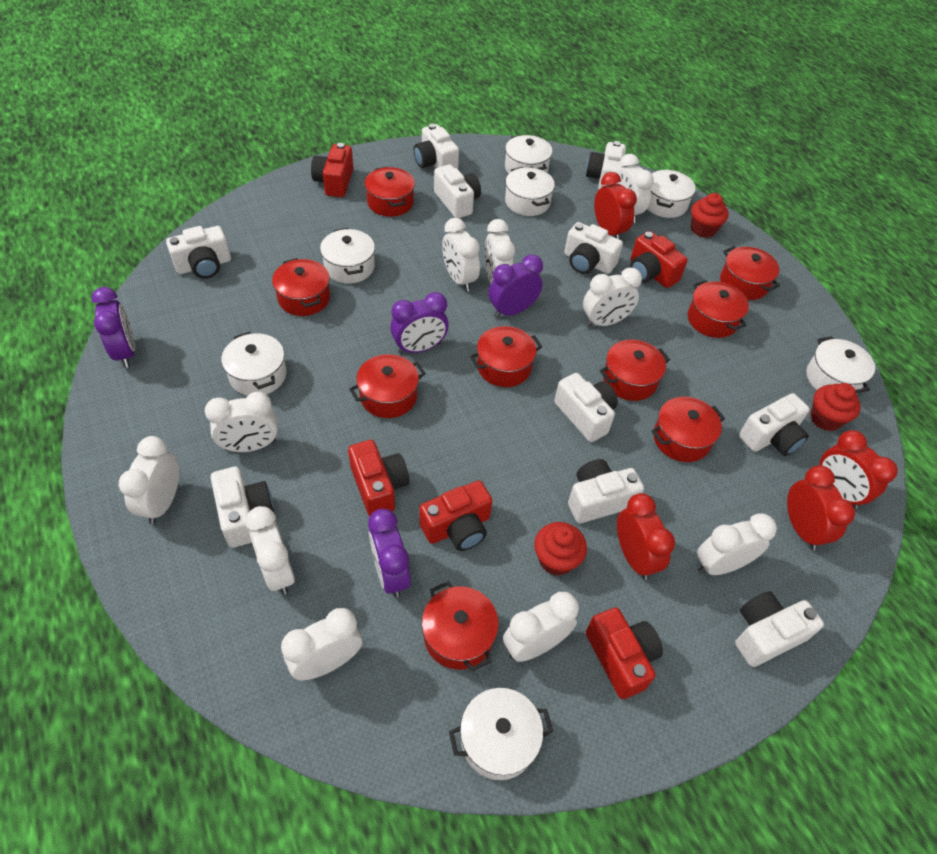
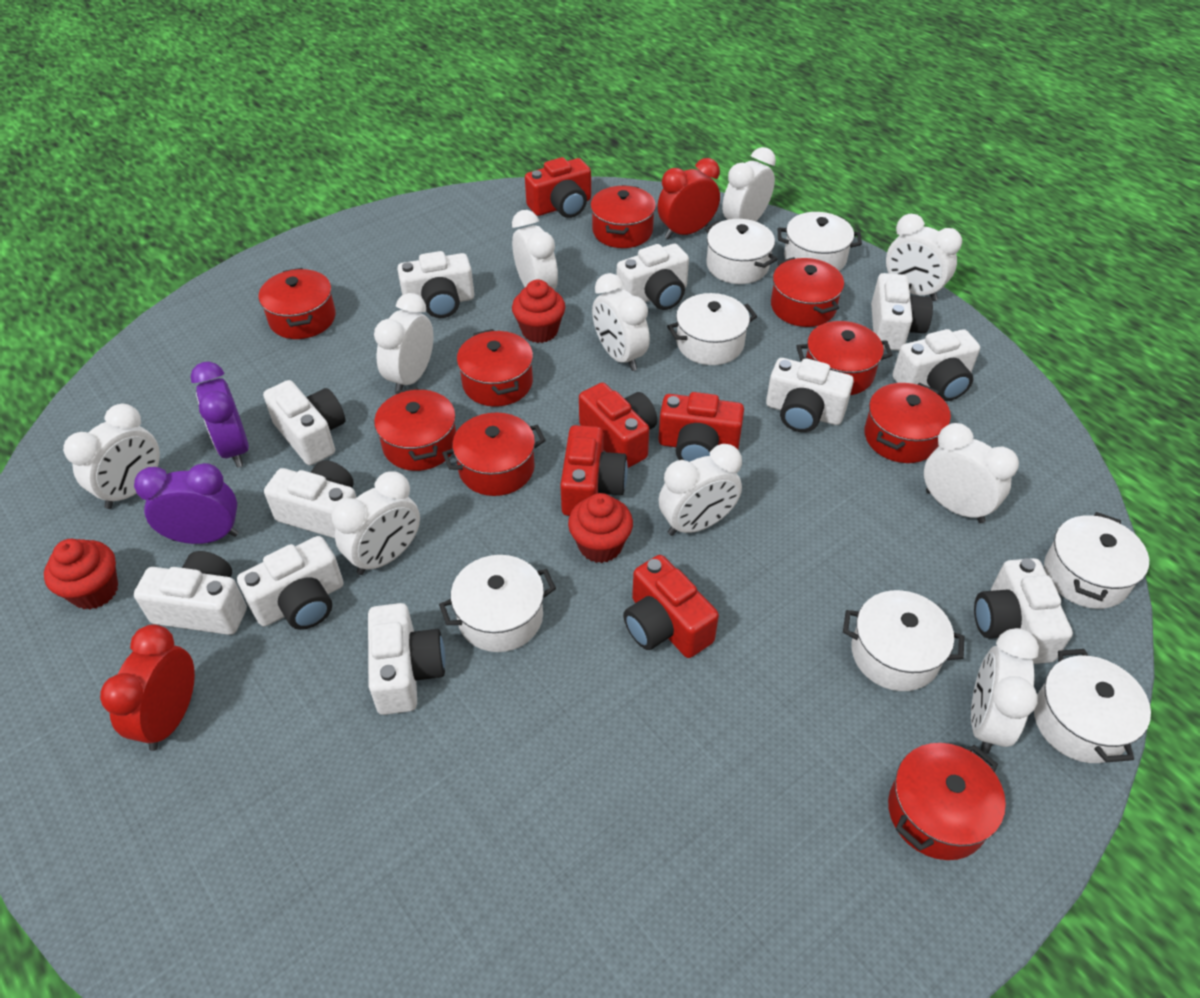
purple clock: 4 -> 2
red clock: 4 -> 2
white camera: 10 -> 11

